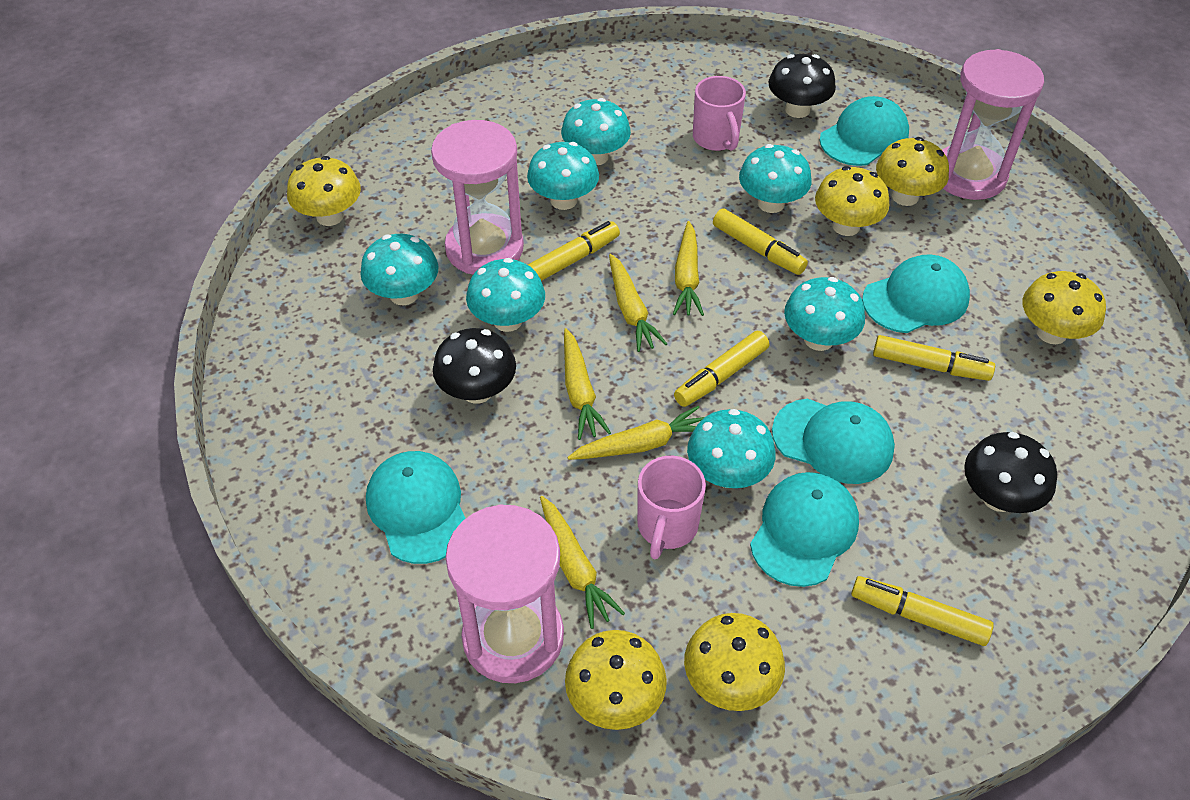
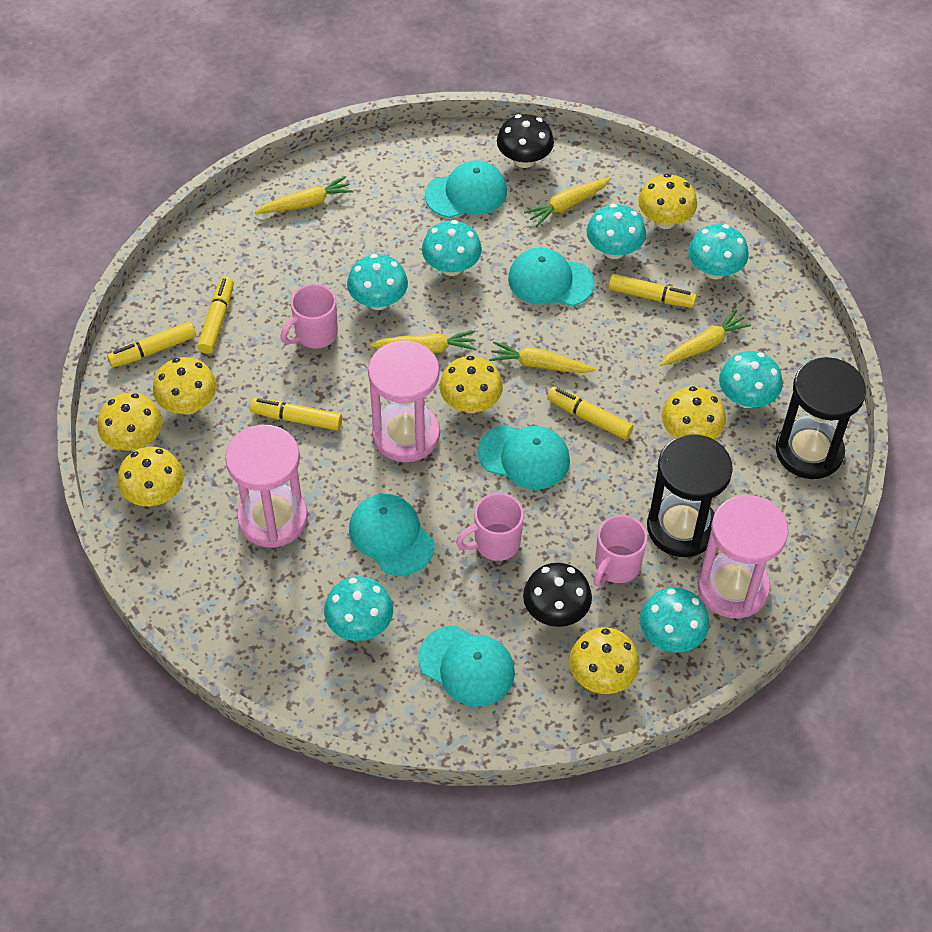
black hourglass: 0 -> 2
black mushroom: 3 -> 2
pink mug: 2 -> 3
yellow mushroom: 6 -> 7

